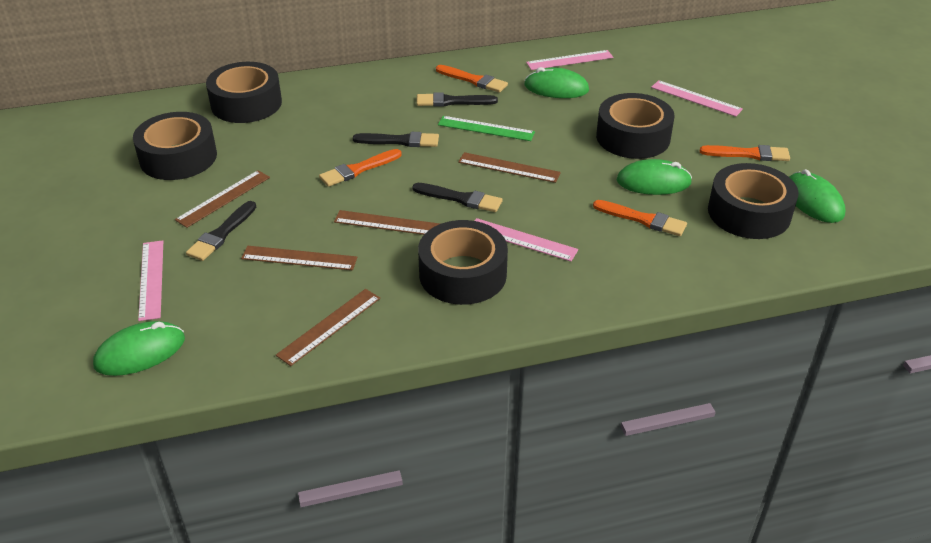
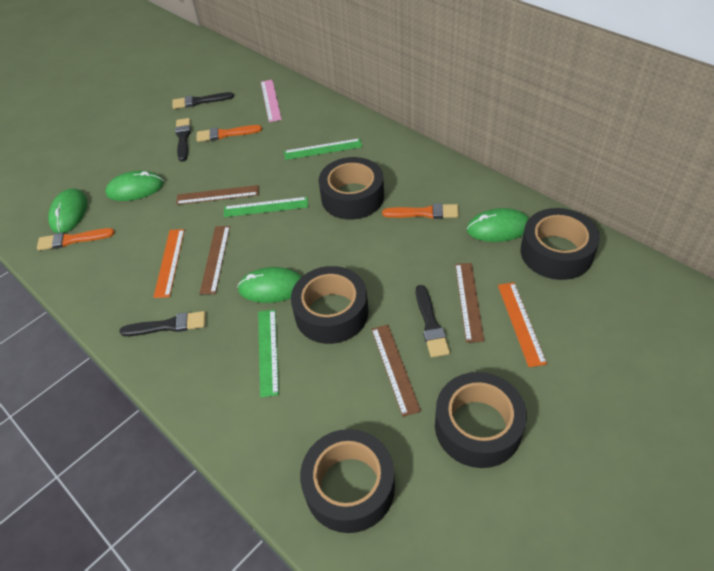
brown ruler: 5 -> 4
green ruler: 1 -> 3
orange brush: 4 -> 3
orange ruler: 0 -> 2
pink ruler: 4 -> 1

